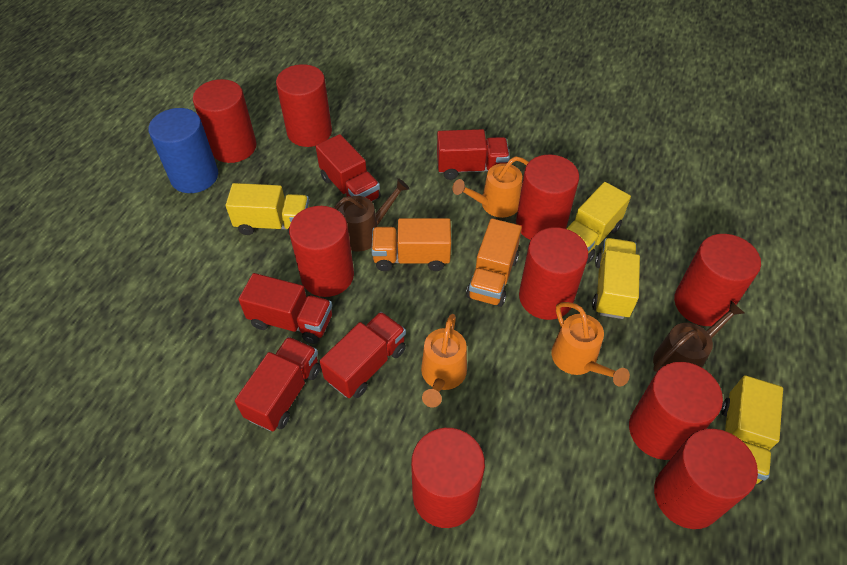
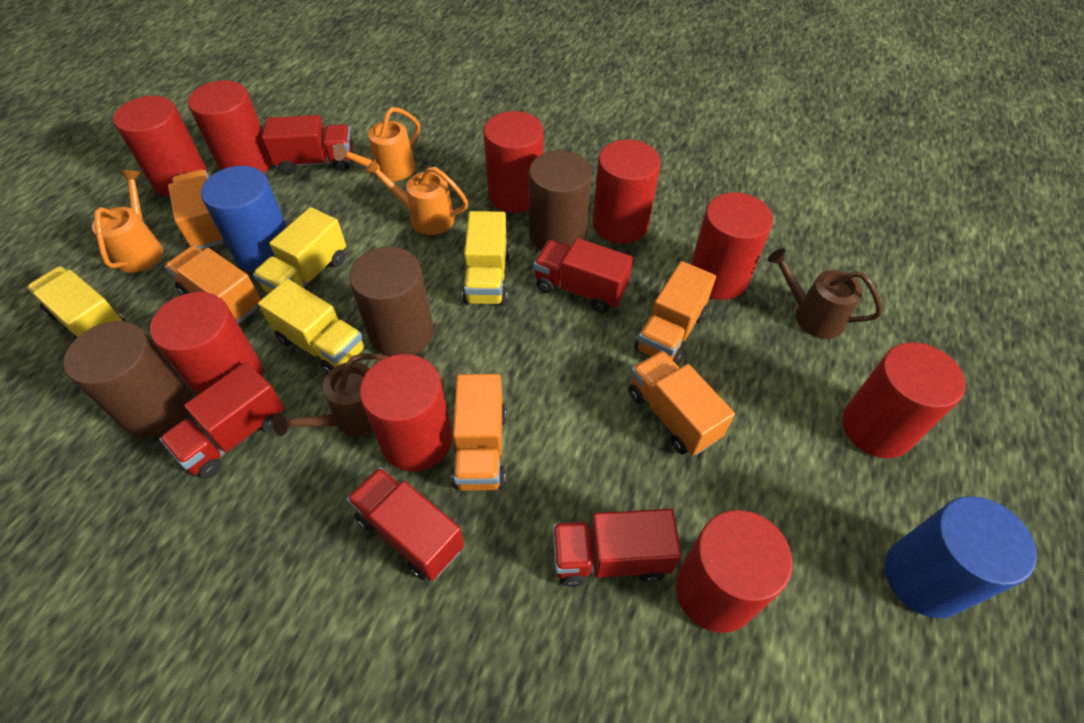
blue cylinder: 1 -> 2
brown cylinder: 0 -> 3
orange truck: 2 -> 5

